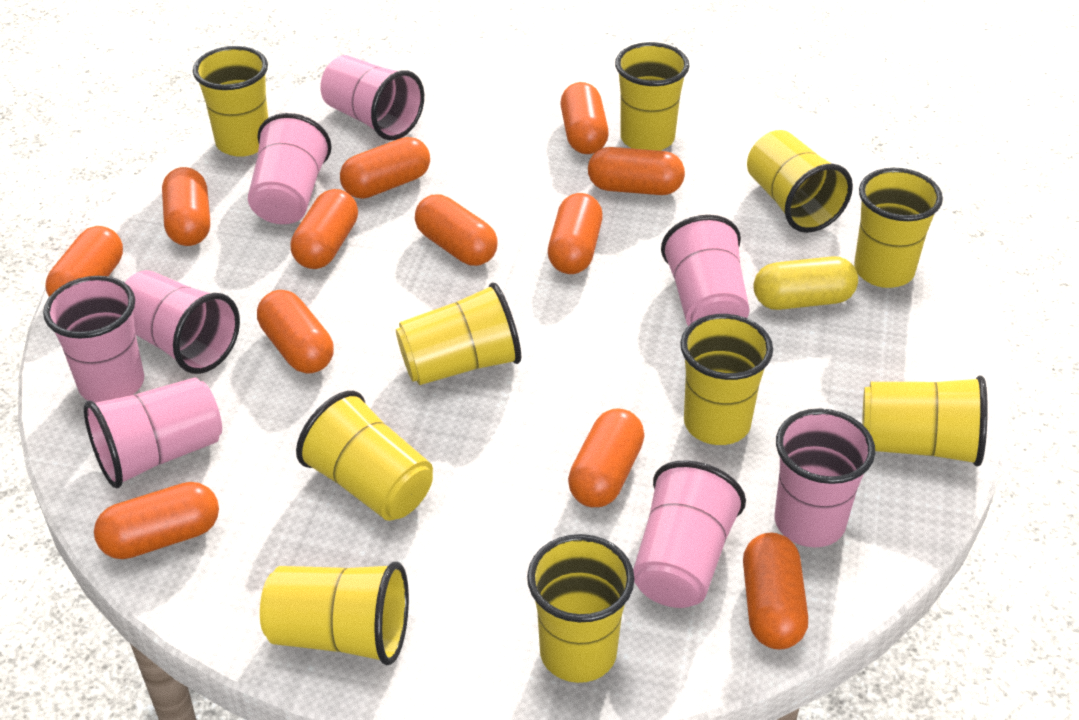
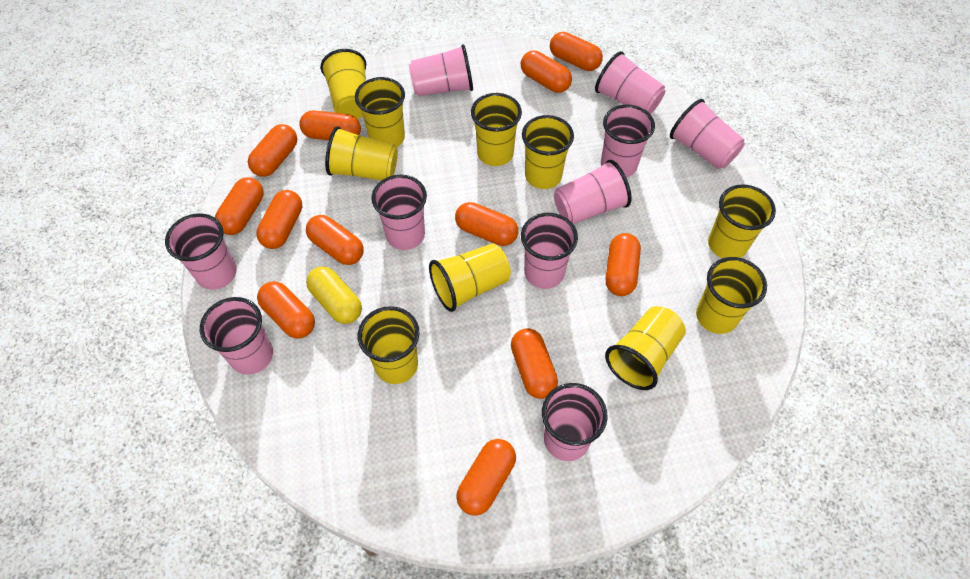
pink cup: 8 -> 10

